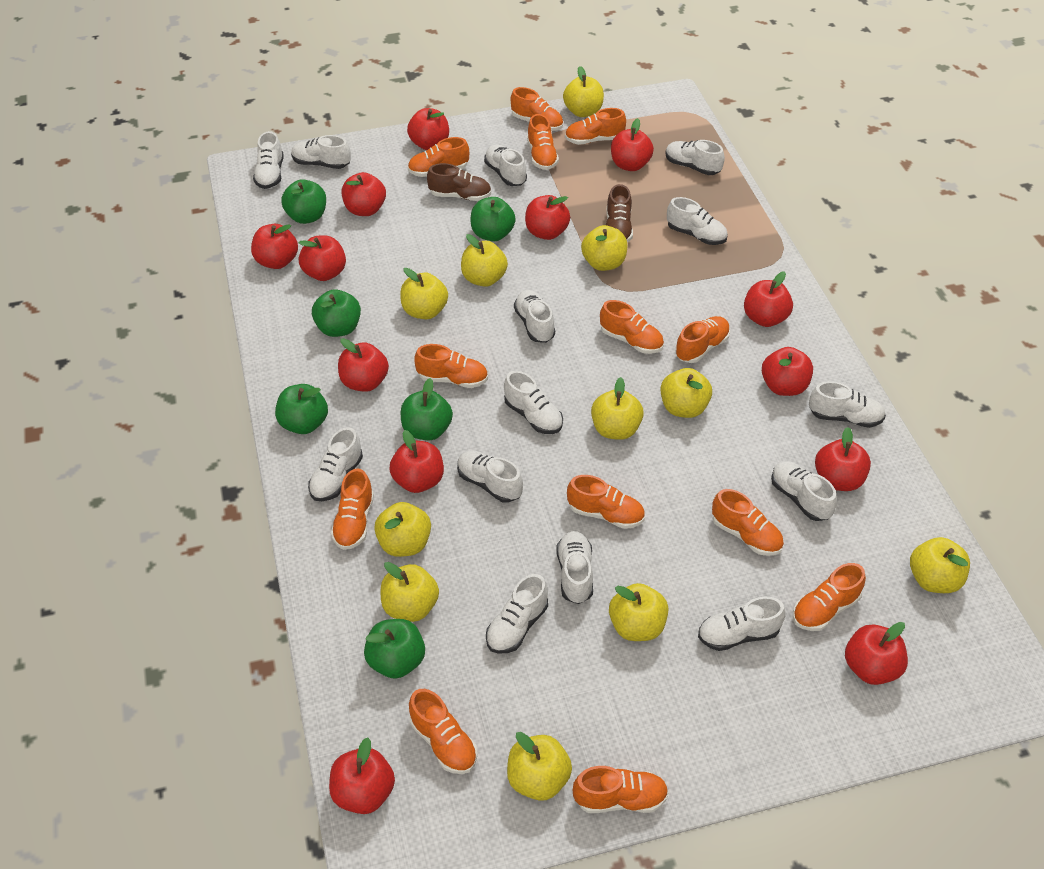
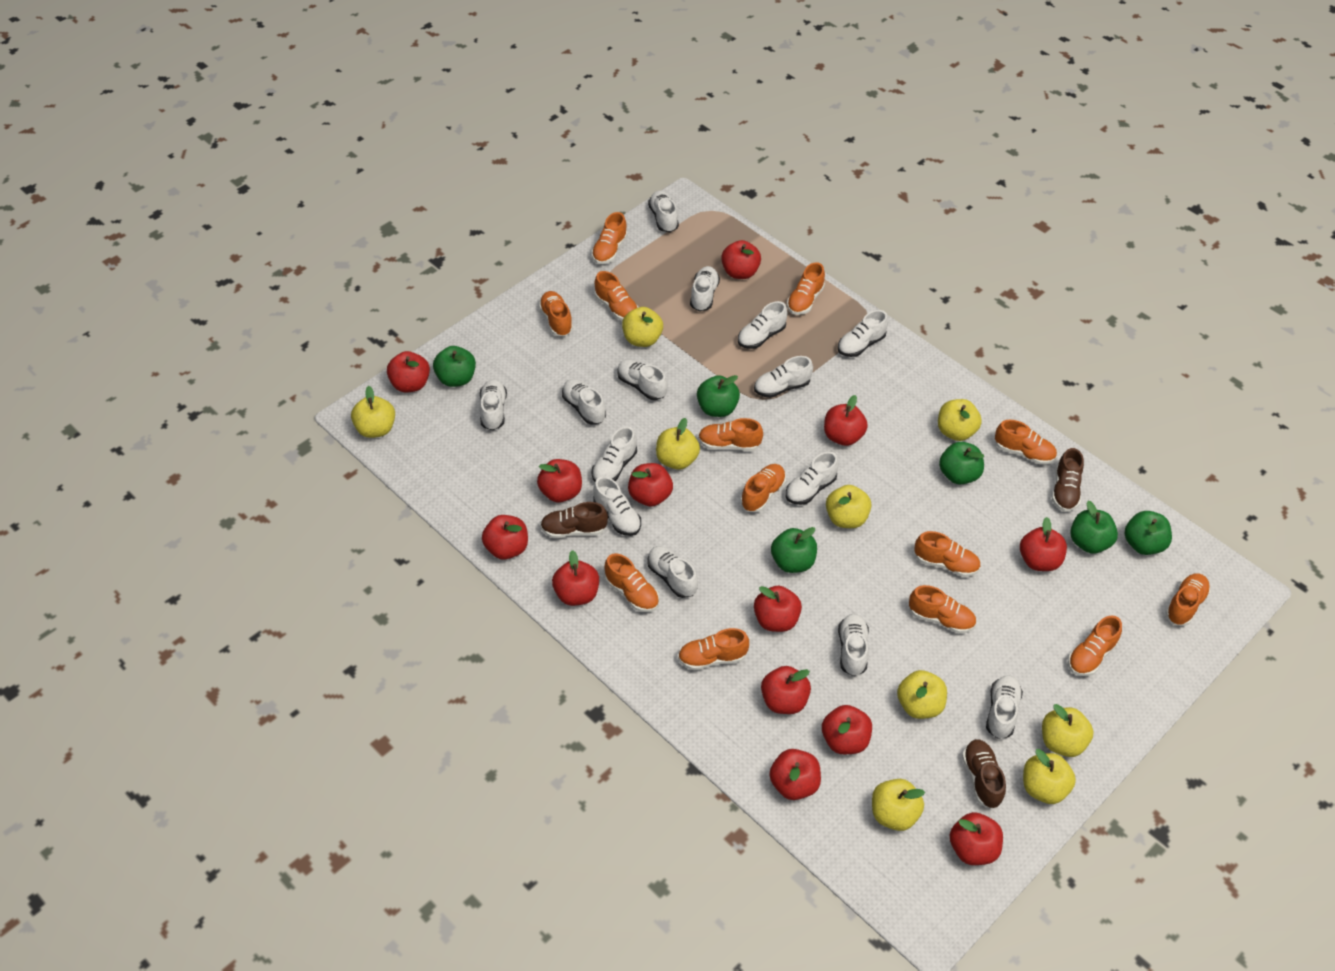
brown shoe: 2 -> 3
yellow apple: 11 -> 9

